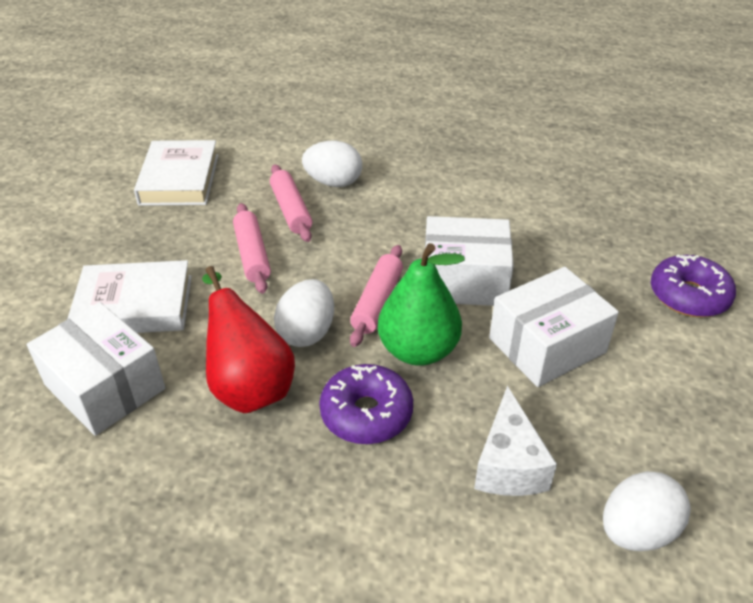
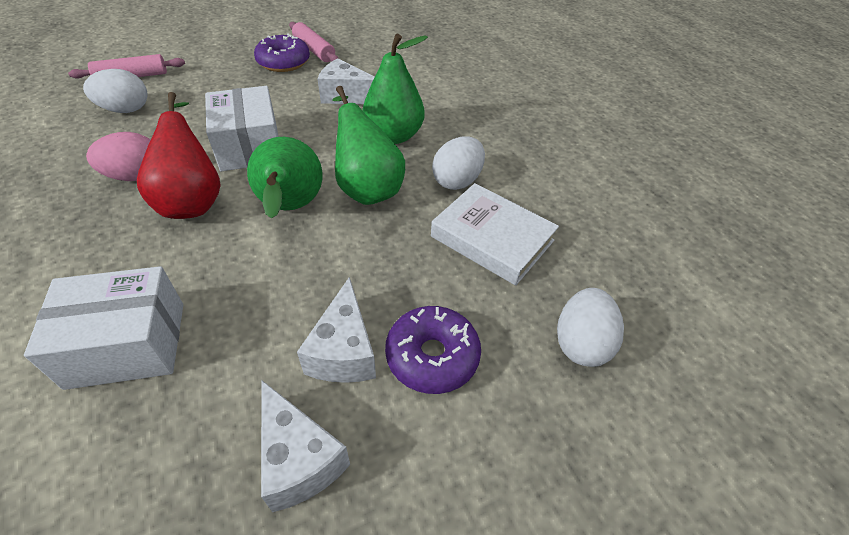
green pear: 1 -> 3
pink egg: 0 -> 1
pink rolling pin: 3 -> 2
white book: 2 -> 1
white box: 3 -> 2
white cheese: 1 -> 3

